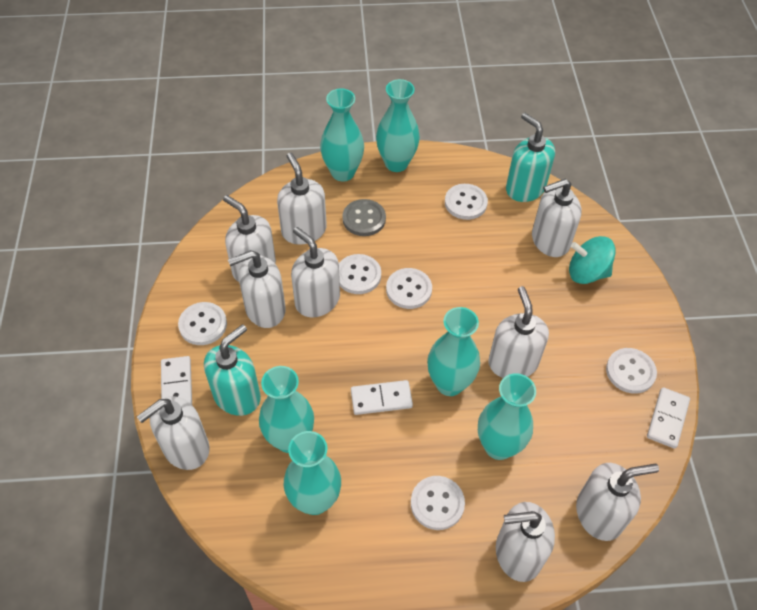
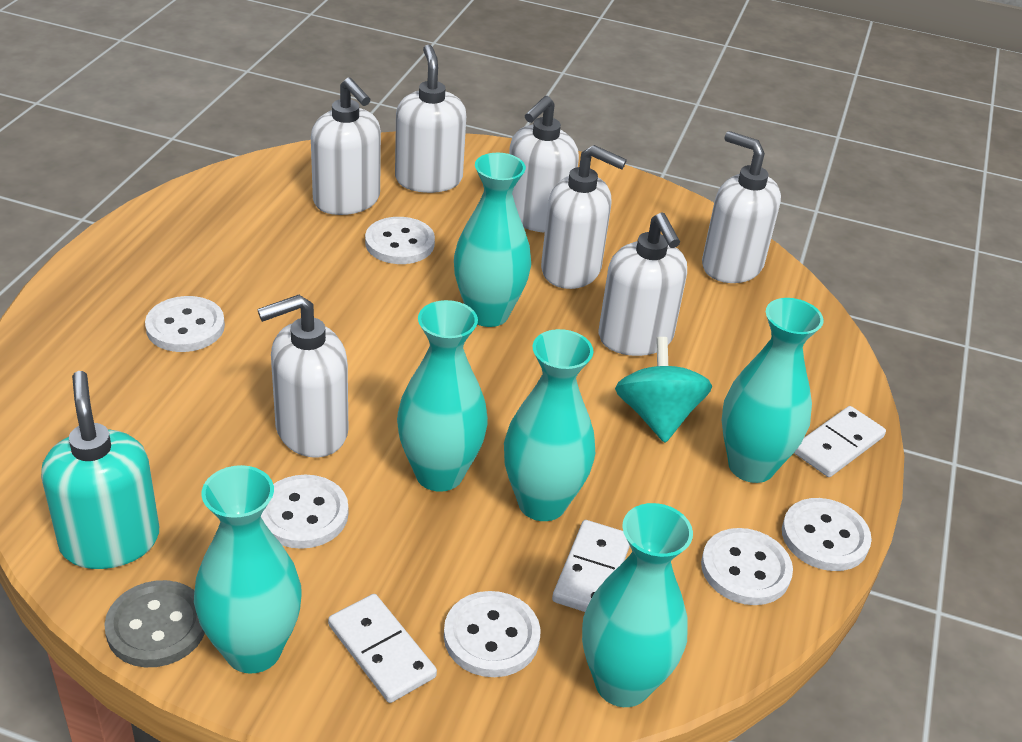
turquoise soap dispenser: 2 -> 1
white soap dispenser: 9 -> 7

